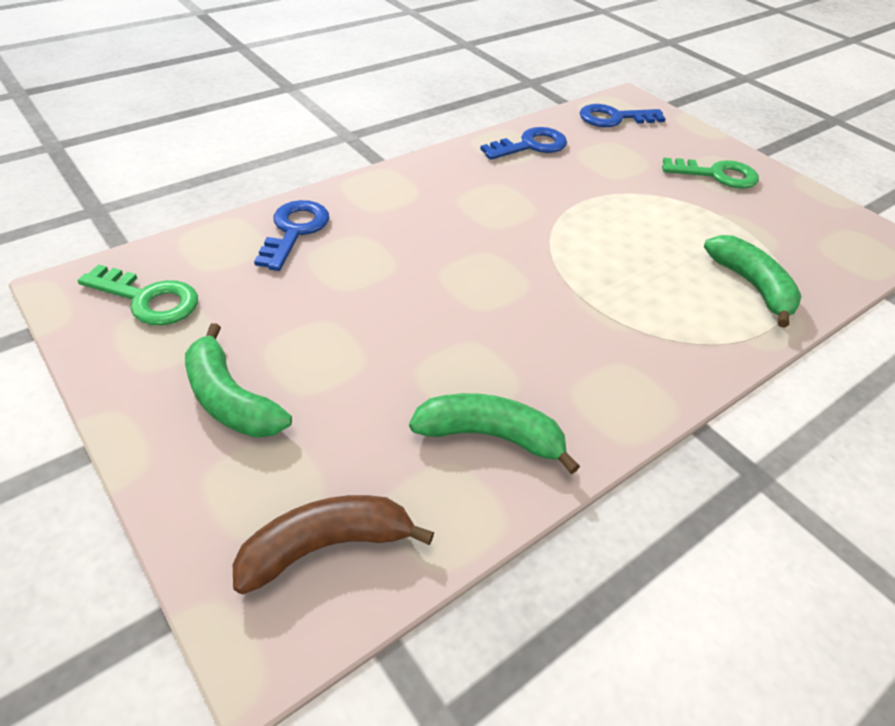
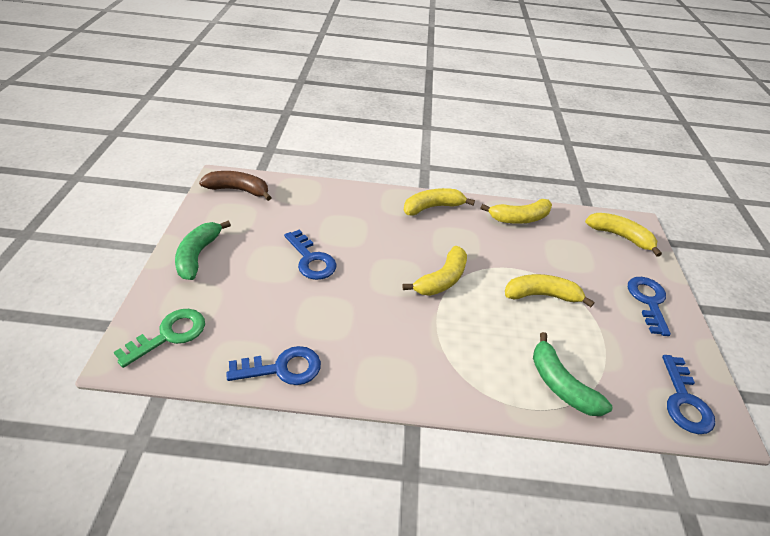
blue key: 3 -> 4
green banana: 3 -> 2
green key: 2 -> 1
yellow banana: 0 -> 5

